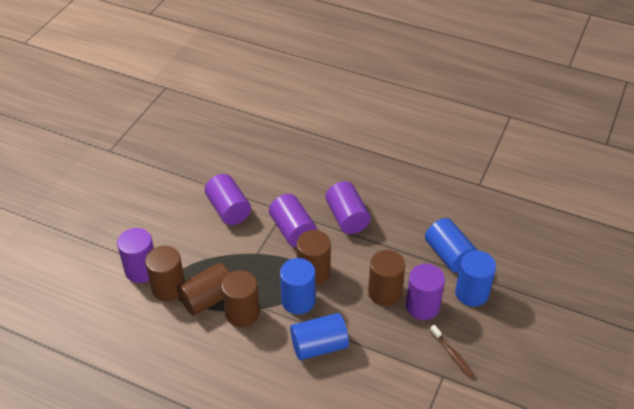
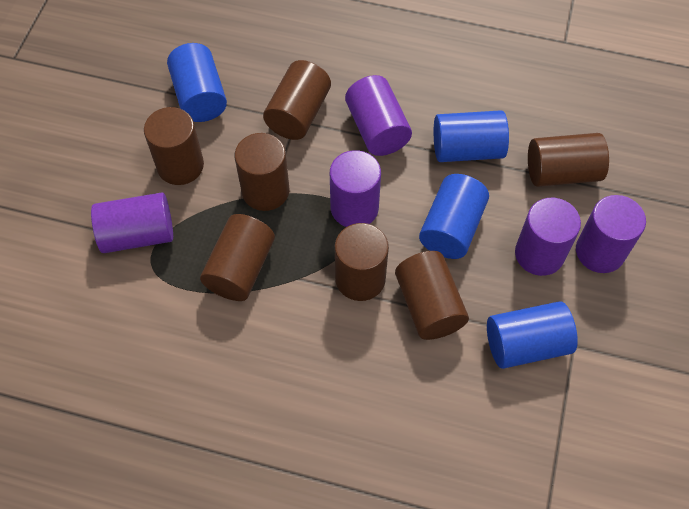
brown cylinder: 5 -> 7
brown toothbrush: 1 -> 0

